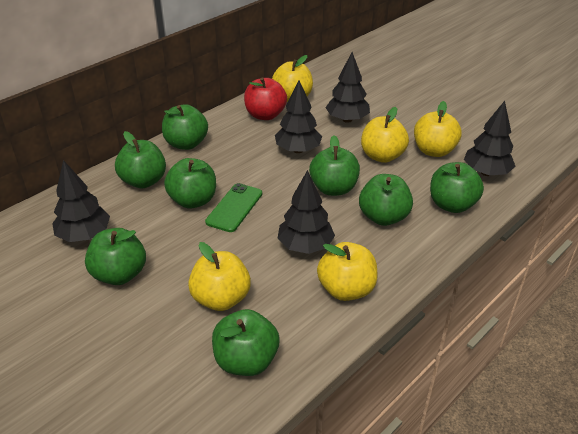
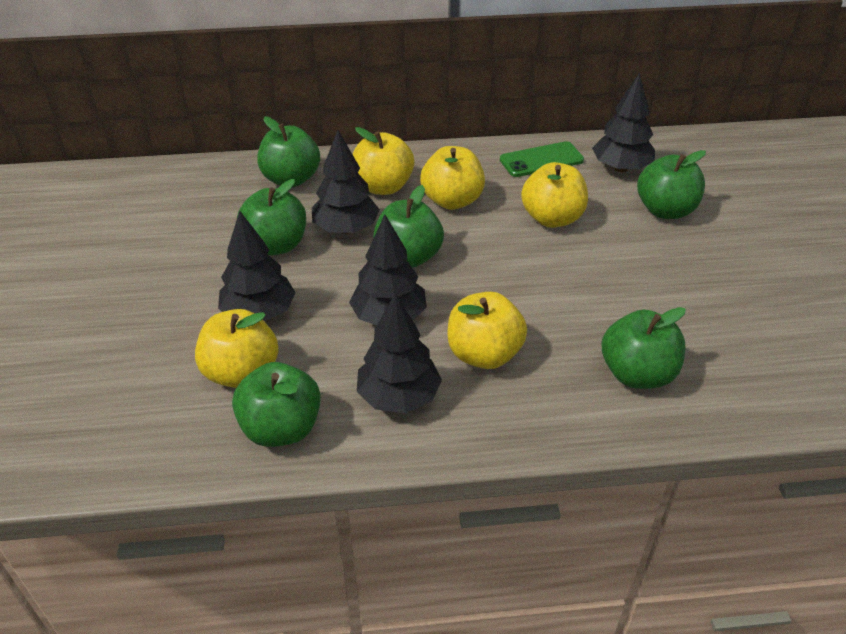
green apple: 8 -> 6
red apple: 1 -> 0

